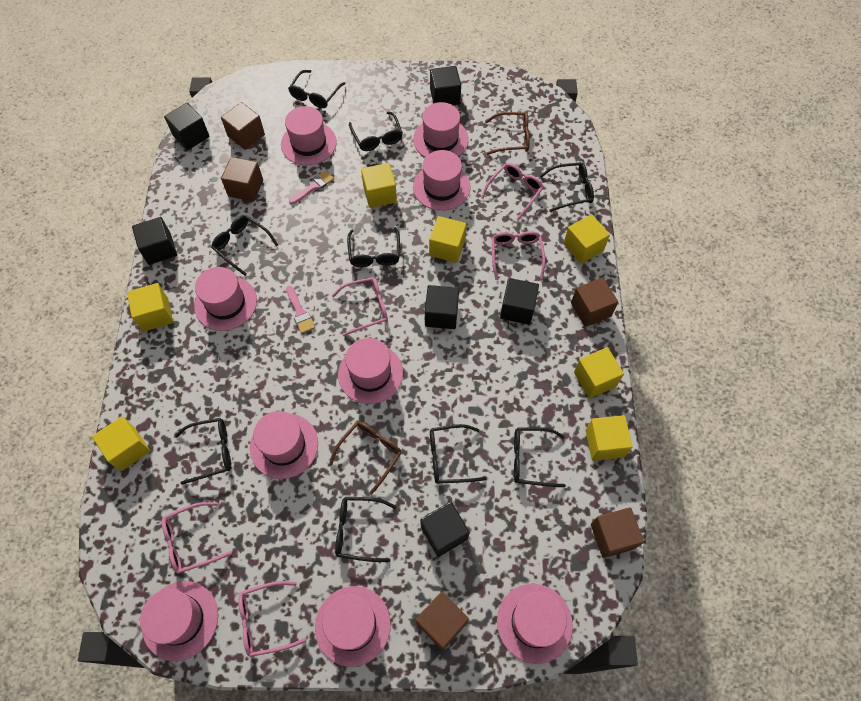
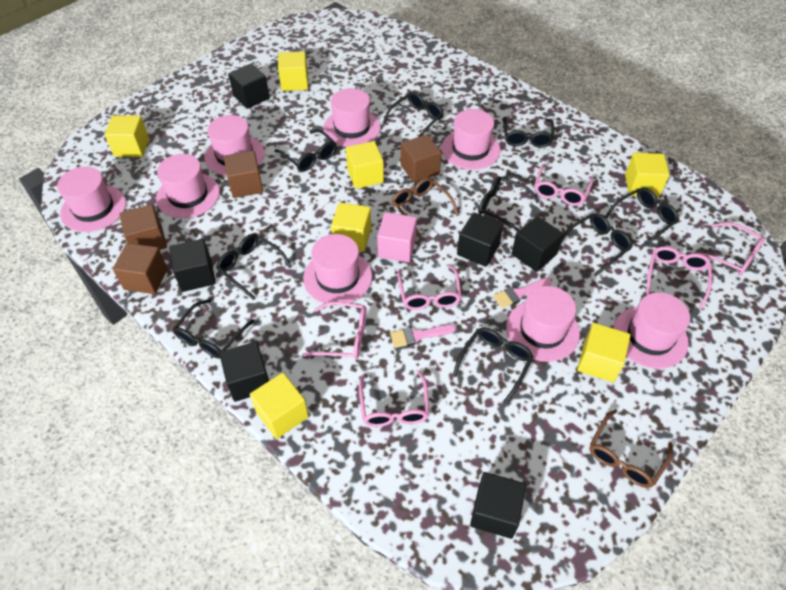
brown cube: 5 -> 4
pink cube: 0 -> 1
pink glasses: 5 -> 6
pink hat: 9 -> 8

